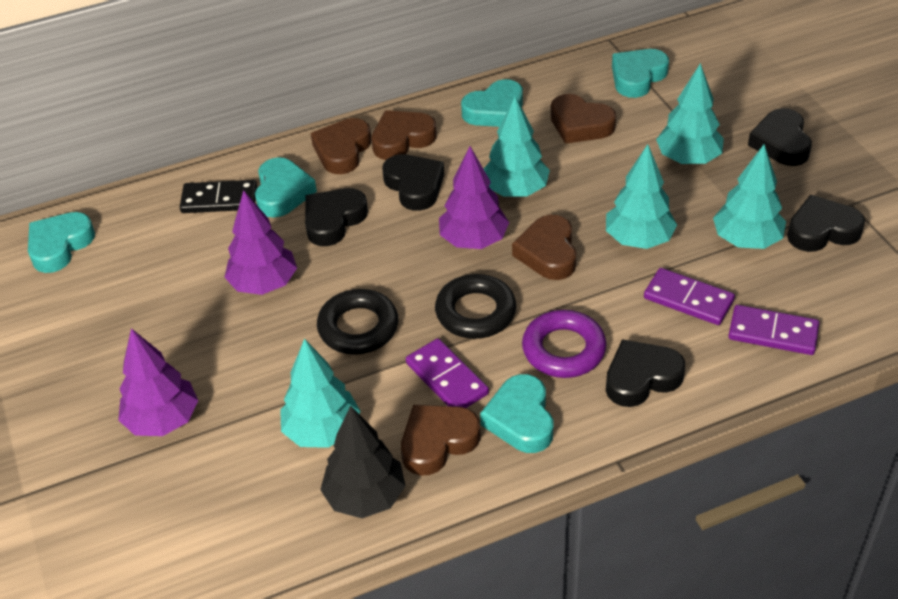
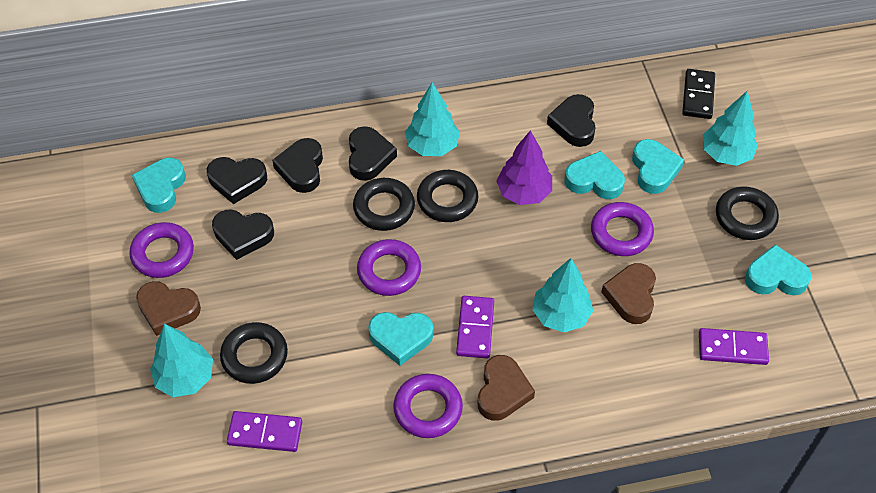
black ring: 2 -> 4
black tree: 1 -> 0
brown heart: 5 -> 3
purple ring: 1 -> 4
purple tree: 3 -> 1
turquoise tree: 5 -> 4

